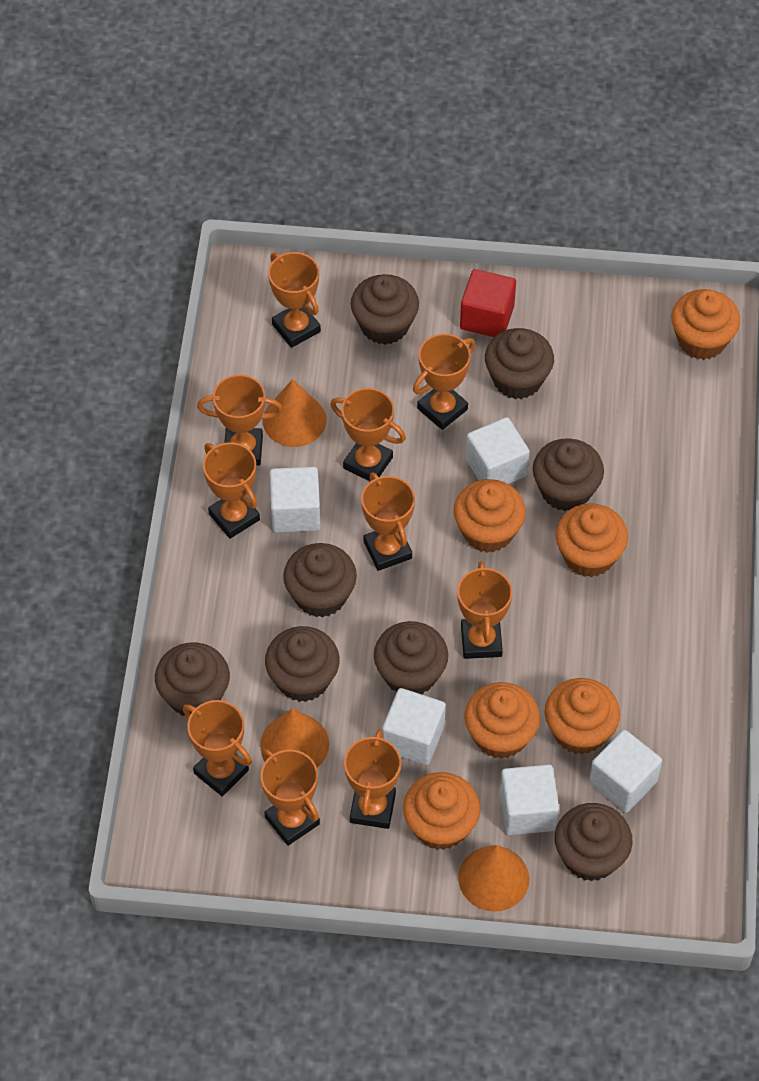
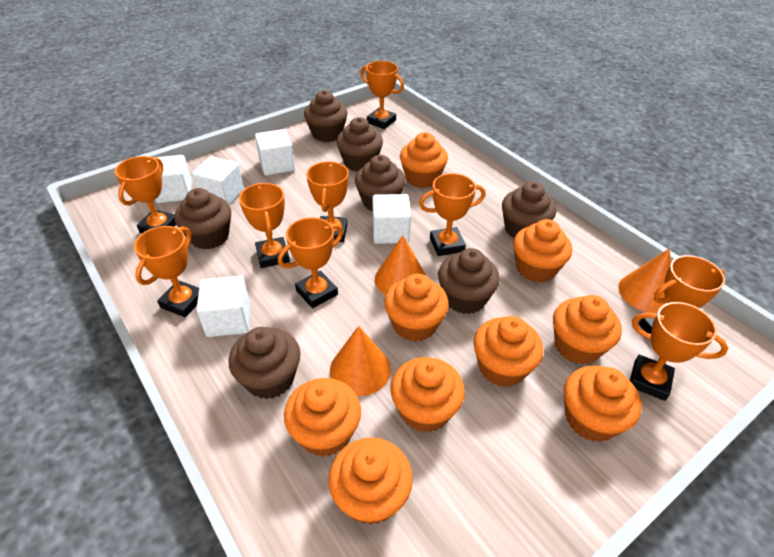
brown cupcake: 8 -> 7
orange cupcake: 6 -> 9
orange trophy: 10 -> 9
red cube: 1 -> 0

